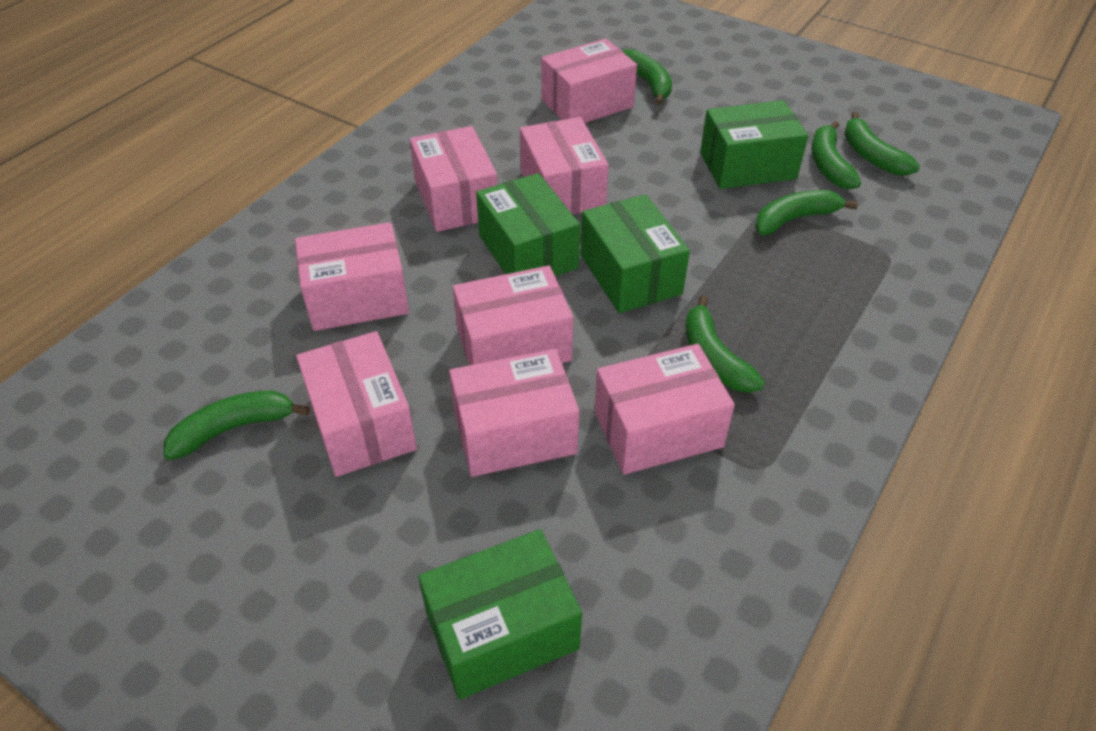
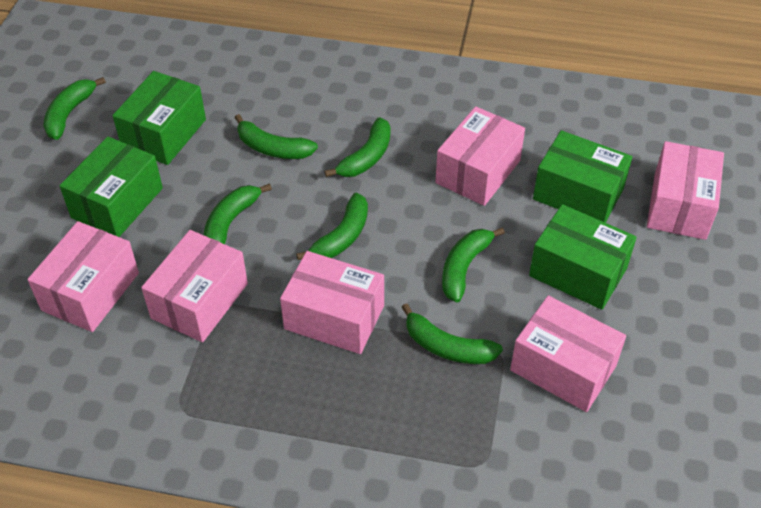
green banana: 6 -> 7
pink box: 8 -> 6

